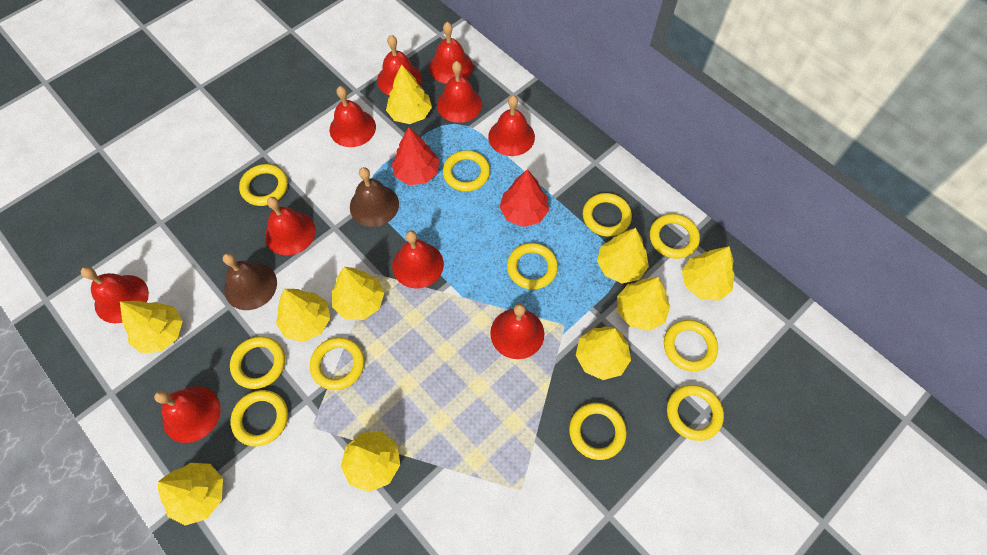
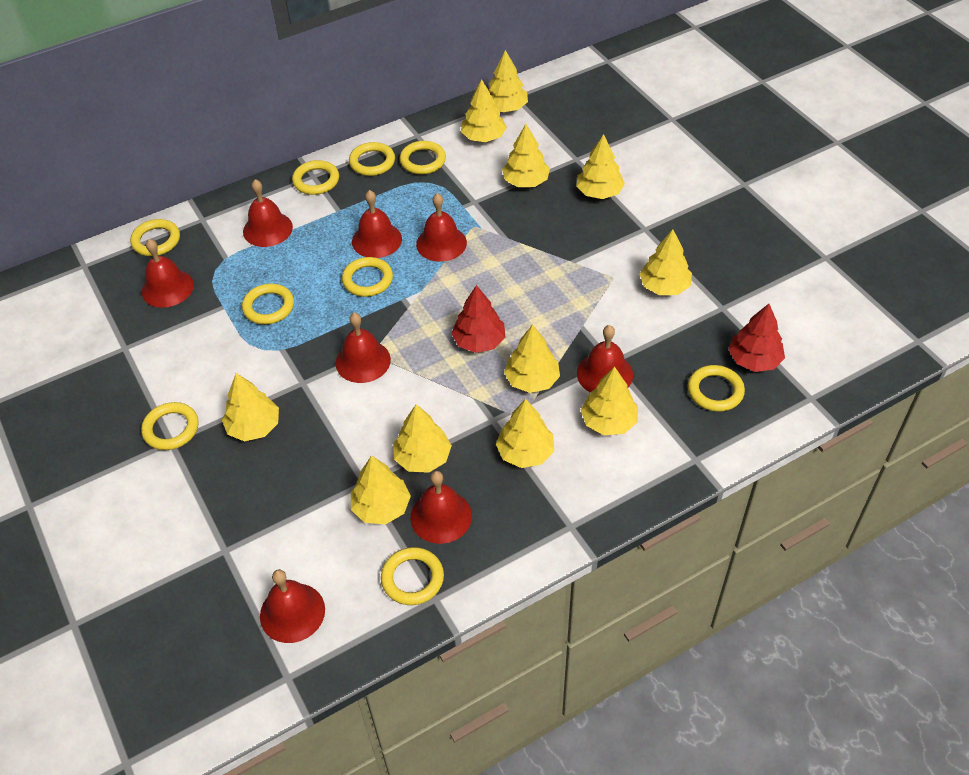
brown bell: 2 -> 0
red bell: 10 -> 8
yellow ring: 11 -> 9
yellow tree: 10 -> 11

